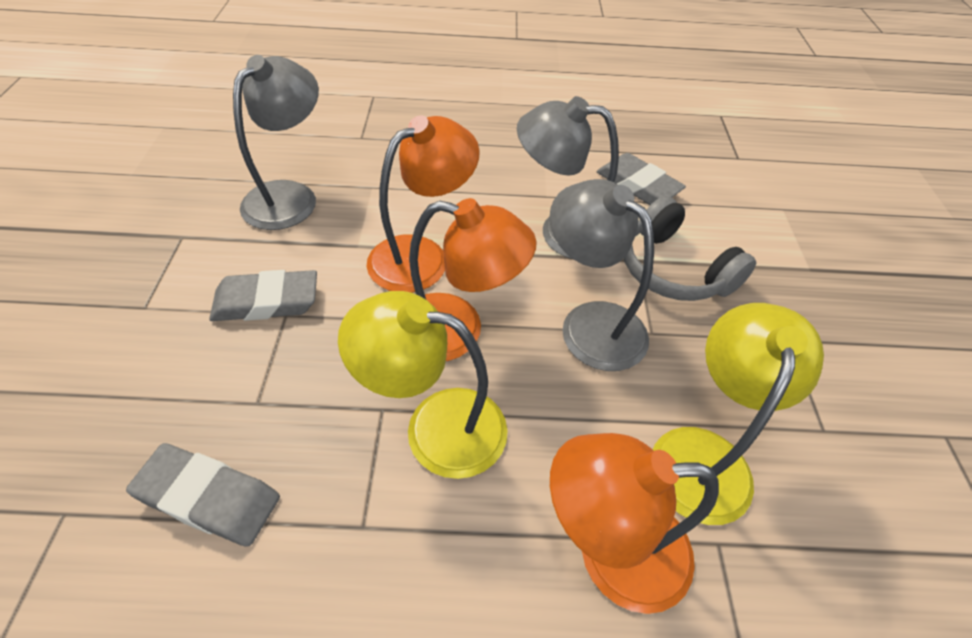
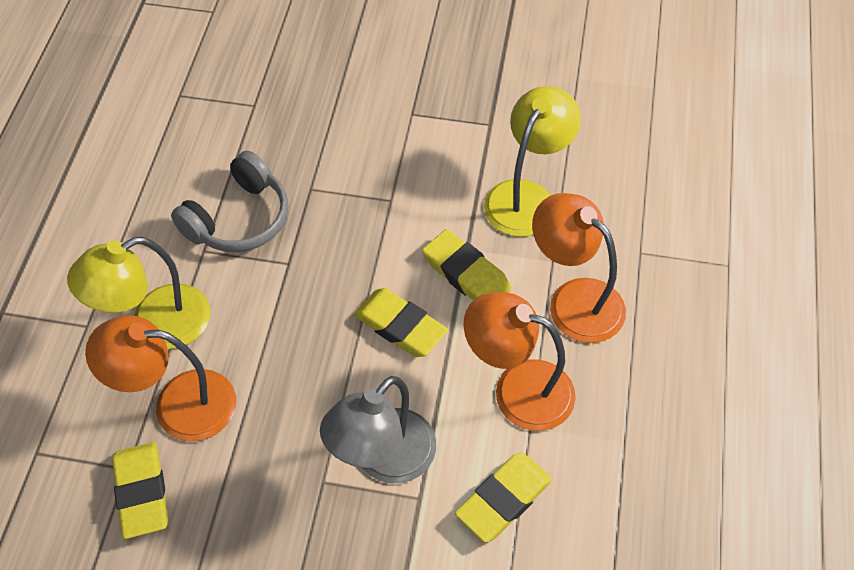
grey eraser: 3 -> 0
grey lamp: 3 -> 1
yellow eraser: 0 -> 4

